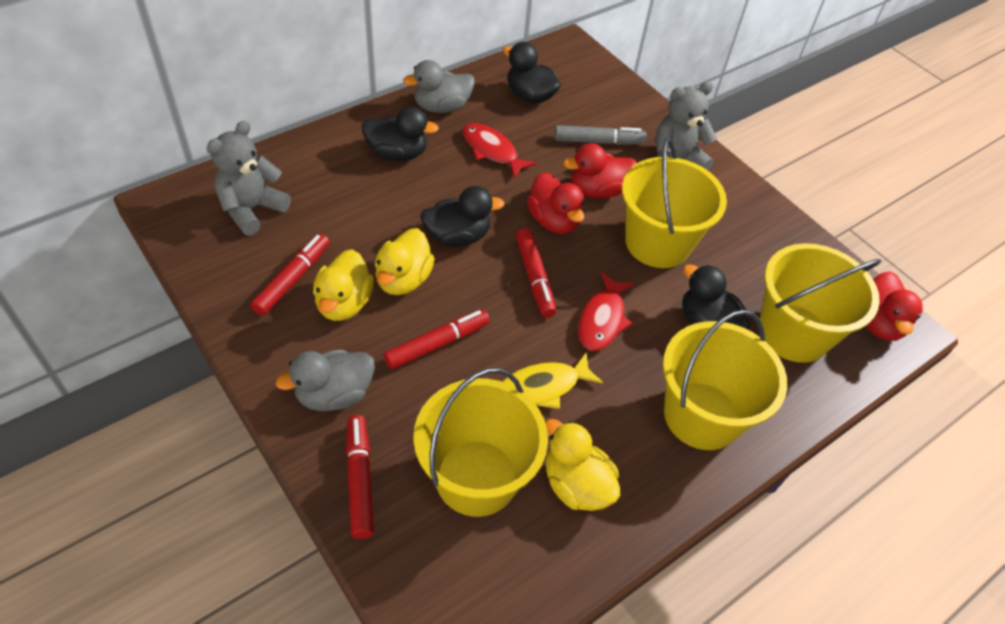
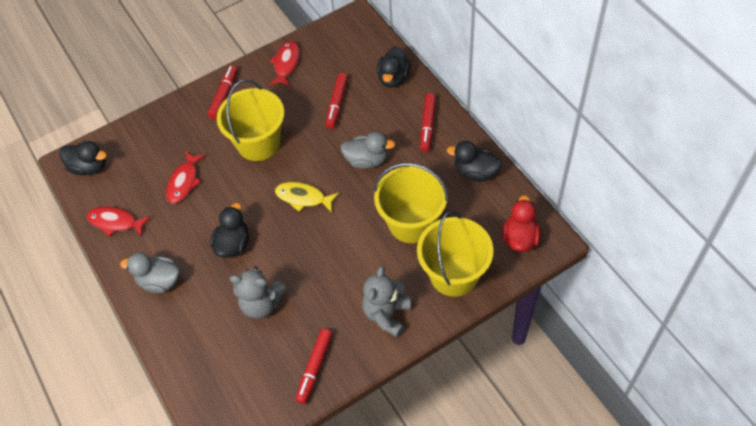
grey marker: 1 -> 0
red duck: 3 -> 1
red fish: 2 -> 3
yellow bucket: 4 -> 3
yellow duck: 3 -> 0

